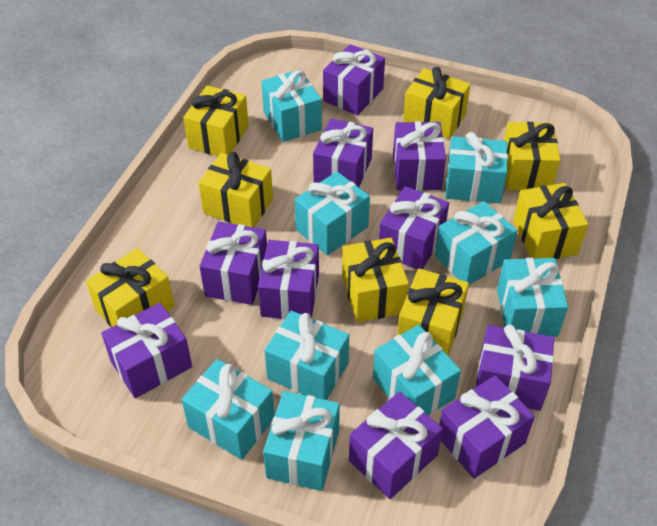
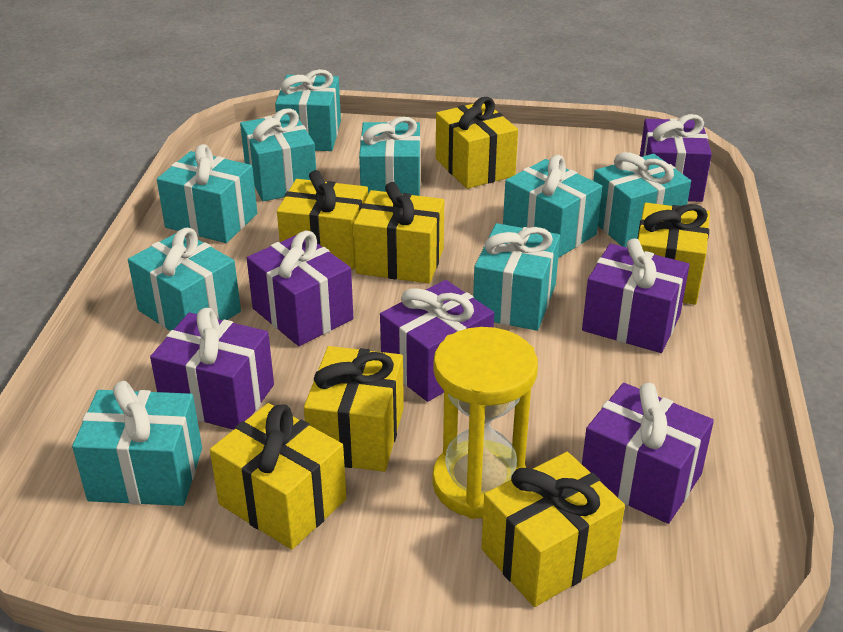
purple gift: 10 -> 6
yellow gift: 8 -> 7
yellow hourglass: 0 -> 1

